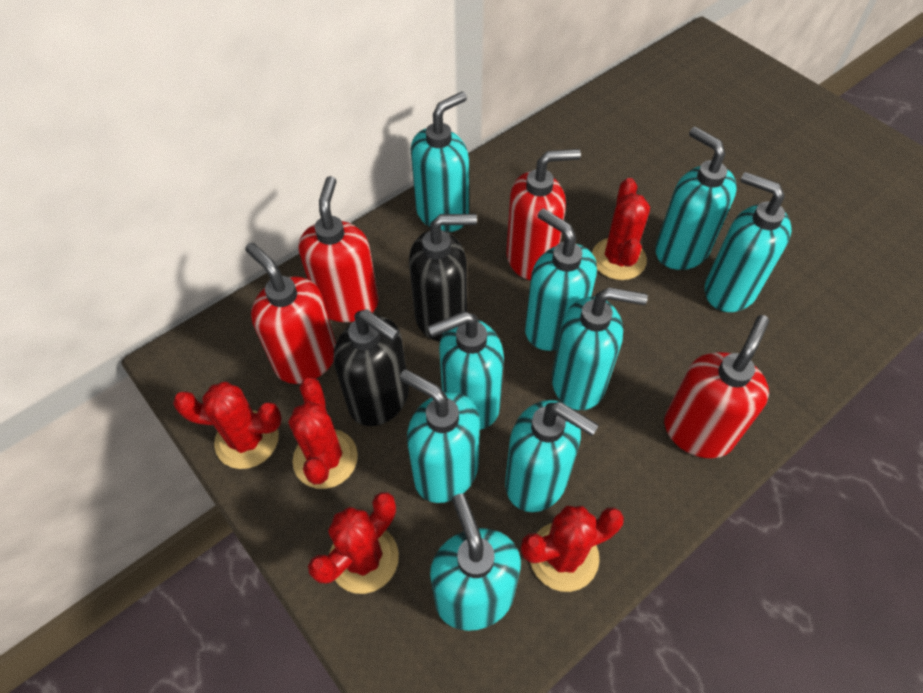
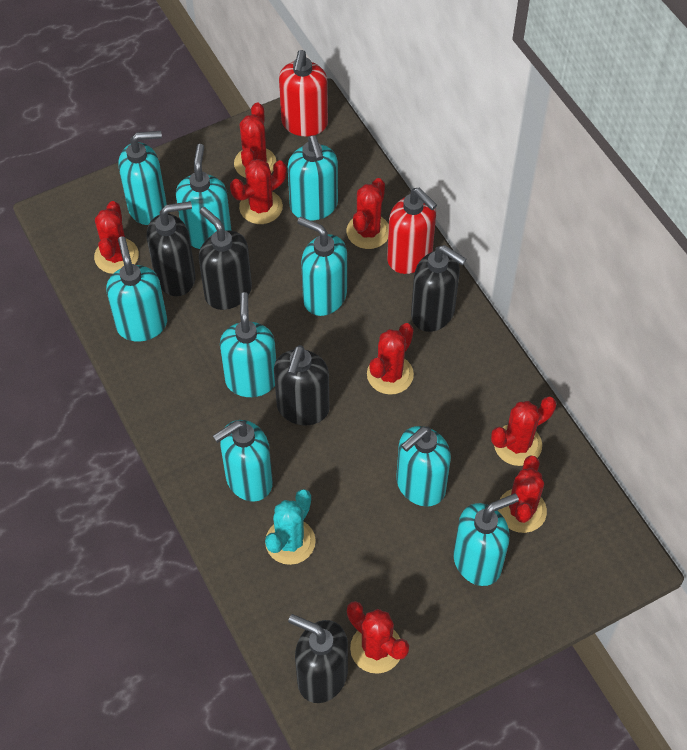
black soap dispenser: 2 -> 5
red cactus: 5 -> 8
red soap dispenser: 4 -> 2
turquoise cactus: 0 -> 1

